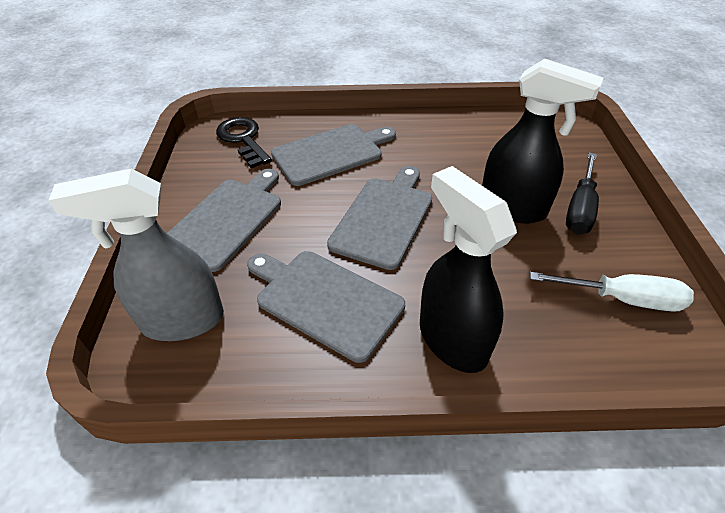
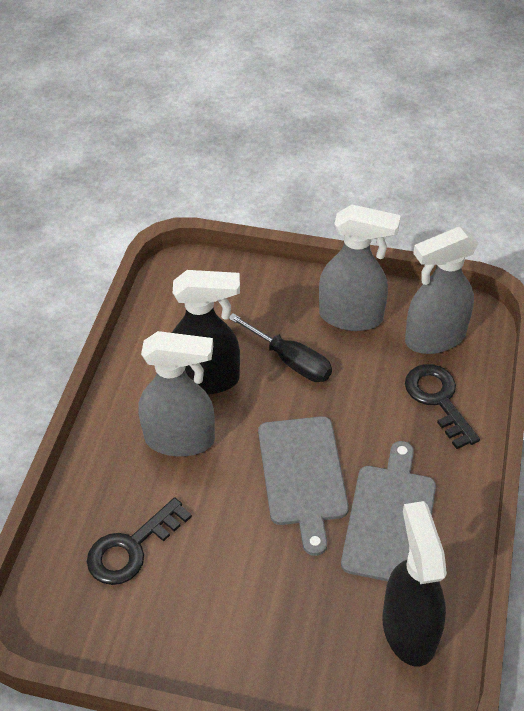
black key: 1 -> 2
grey cutting board: 4 -> 2
grey spray bottle: 1 -> 3
white screwdriver: 1 -> 0

